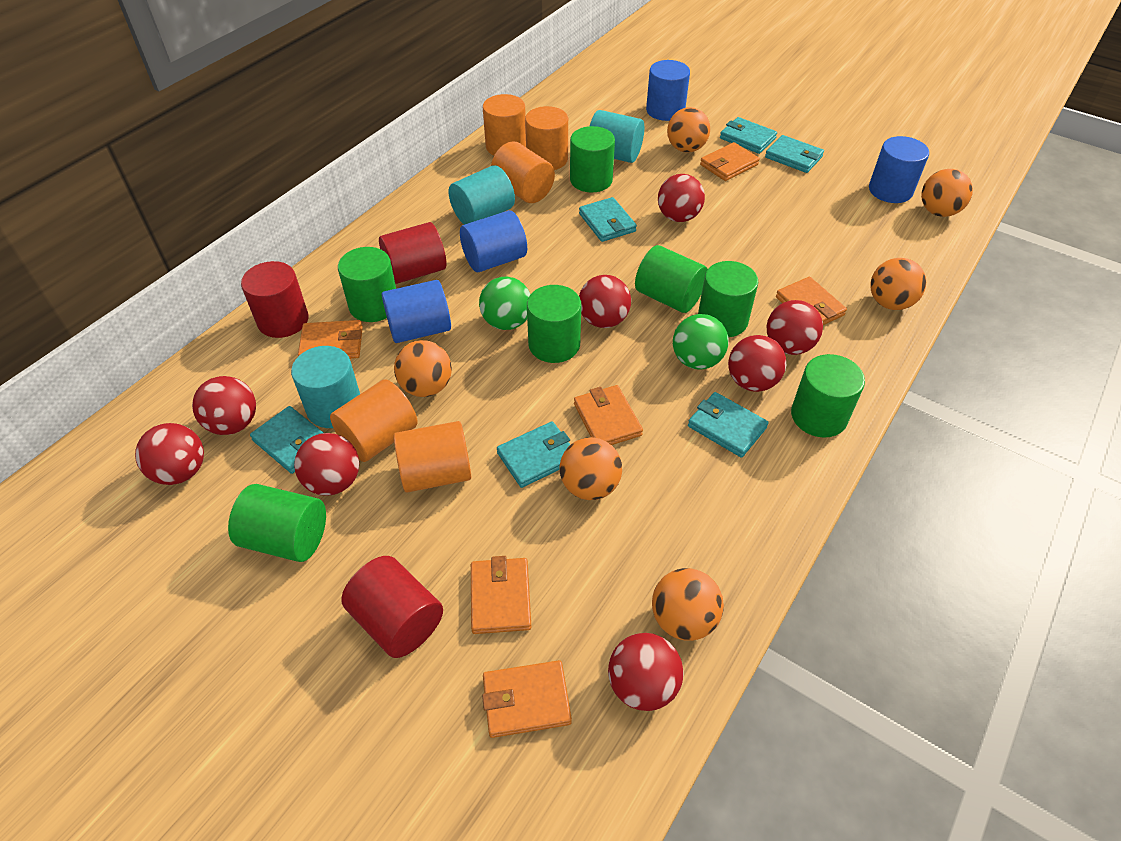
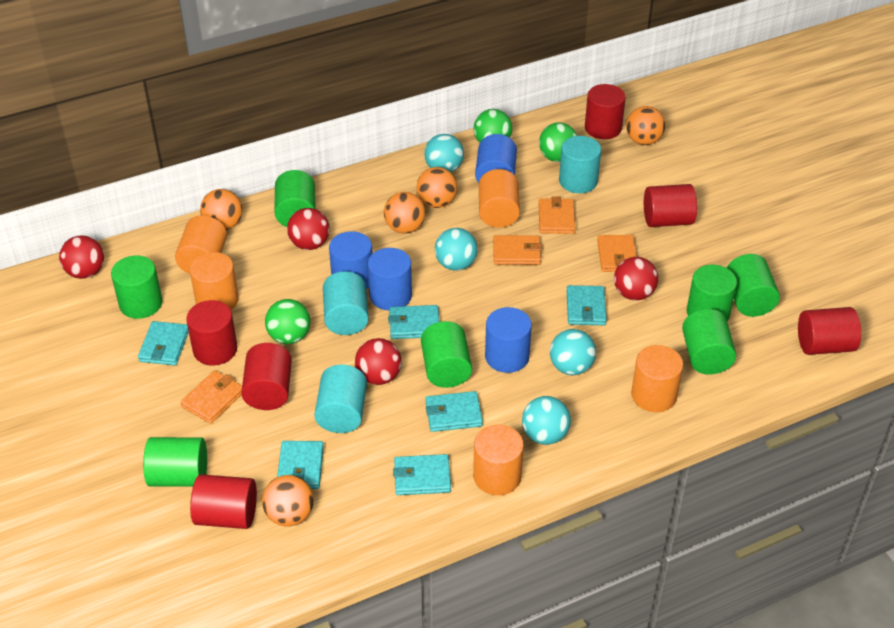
green ball: 2 -> 3
orange ball: 6 -> 5
orange wallet: 6 -> 4
red ball: 8 -> 4
red cylinder: 3 -> 6
turquoise ball: 0 -> 4

